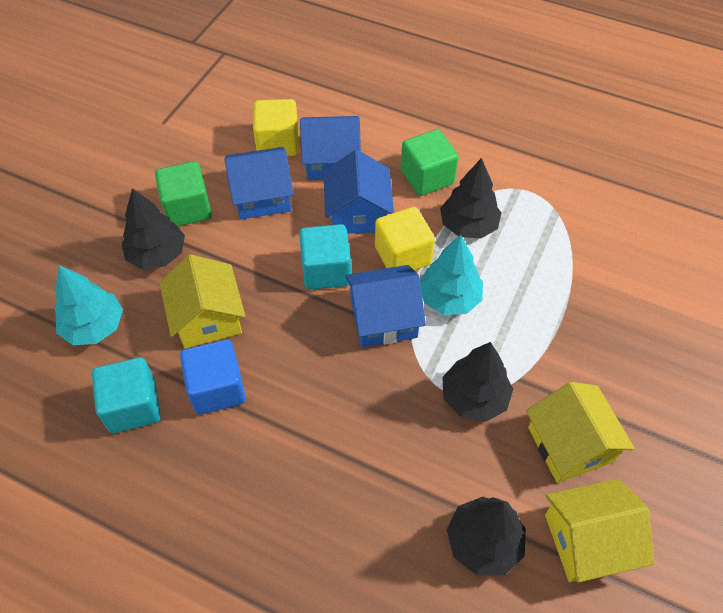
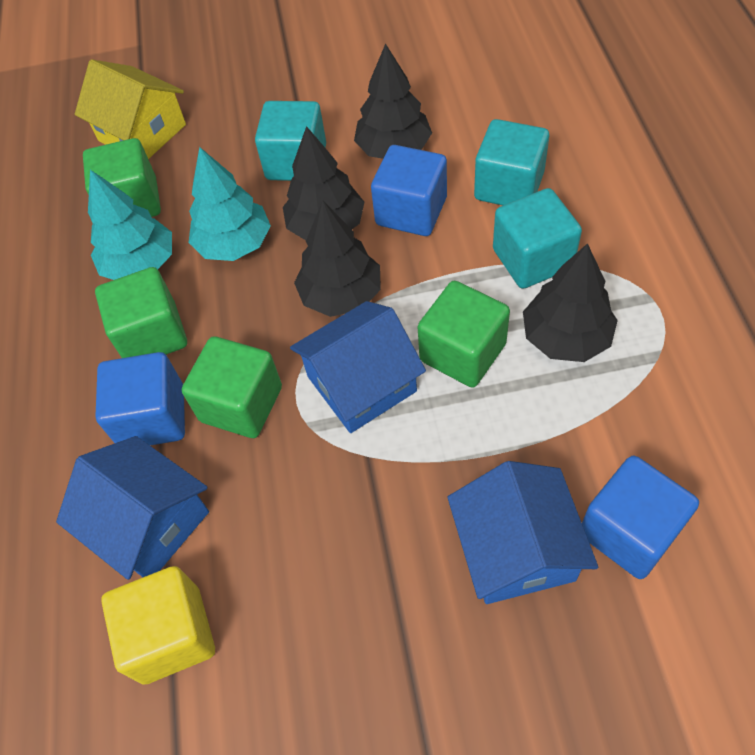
blue cube: 1 -> 3
blue house: 4 -> 3
green cube: 2 -> 4
turquoise cube: 2 -> 3
yellow cube: 2 -> 1
yellow house: 3 -> 1

